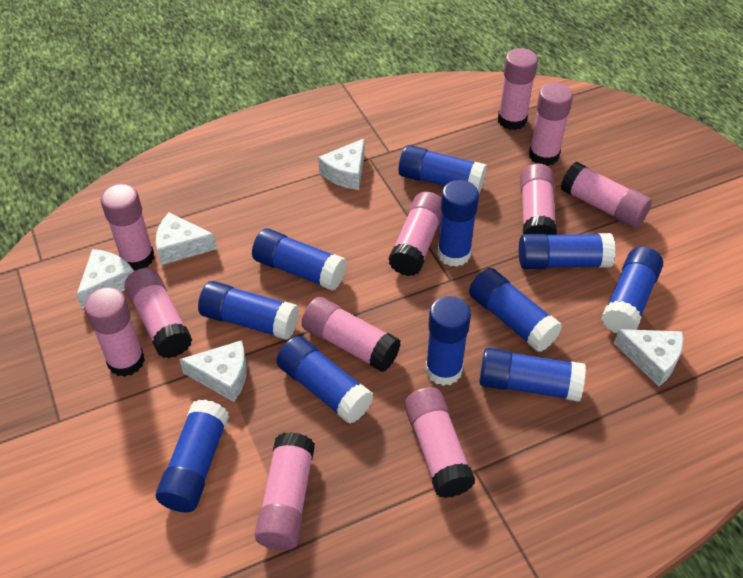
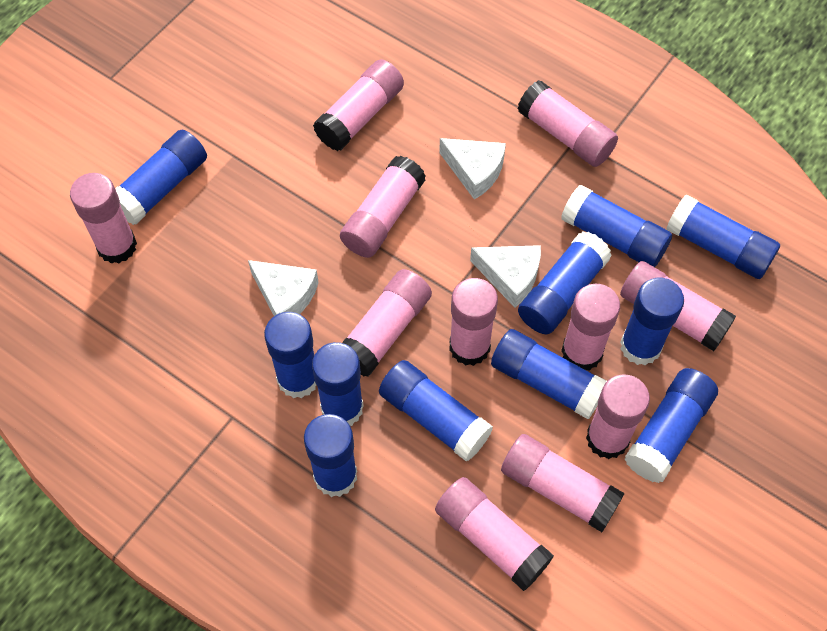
white cheese: 5 -> 3

